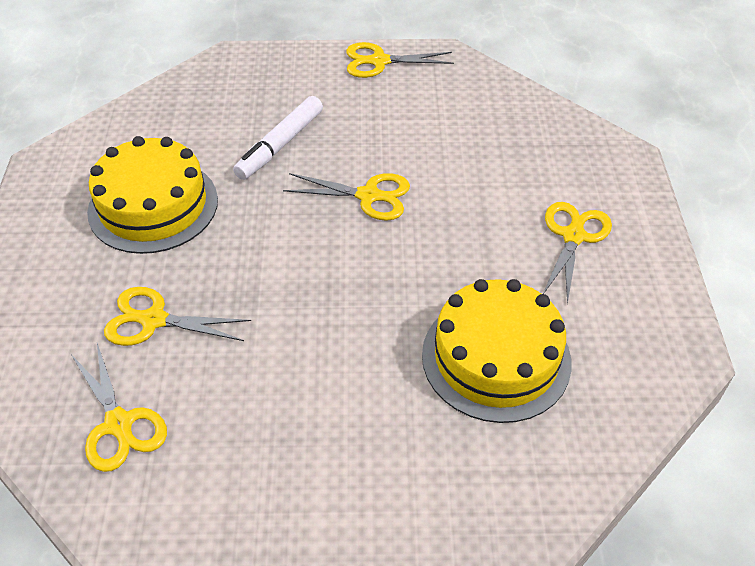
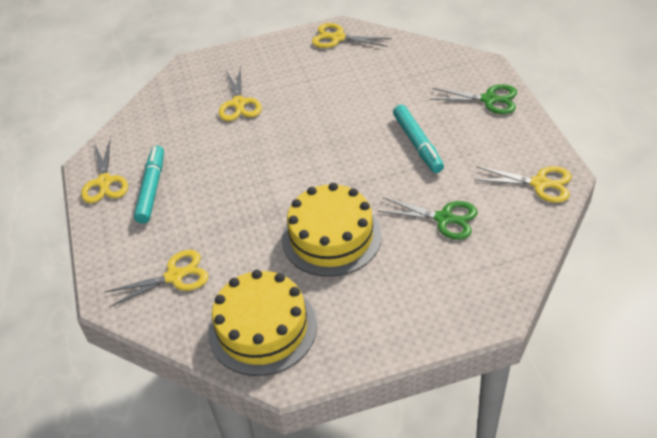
green scissors: 0 -> 2
turquoise marker: 0 -> 2
white marker: 1 -> 0

